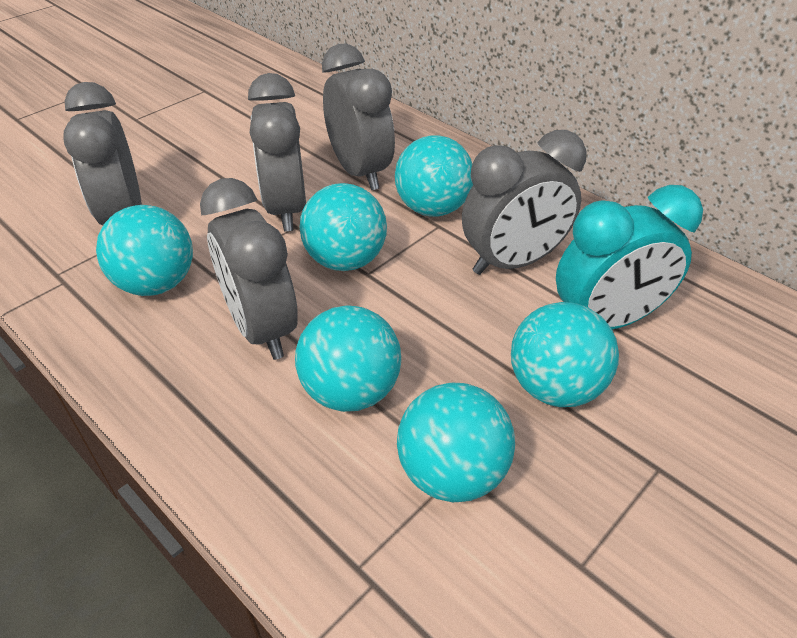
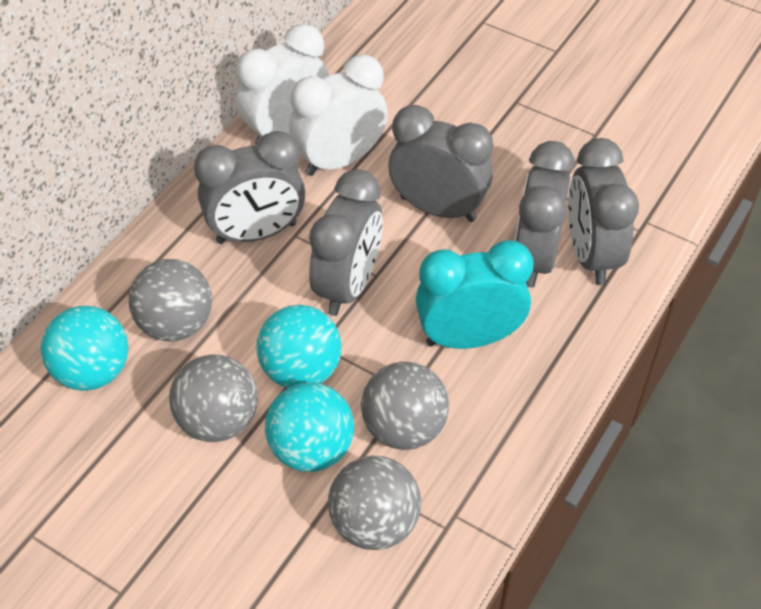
grey ball: 0 -> 4
turquoise ball: 6 -> 3
white clock: 0 -> 2

